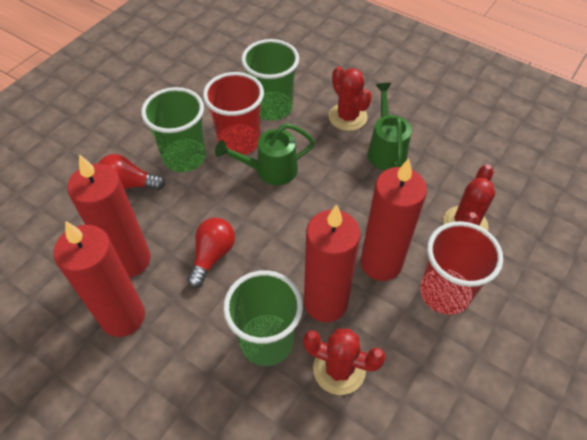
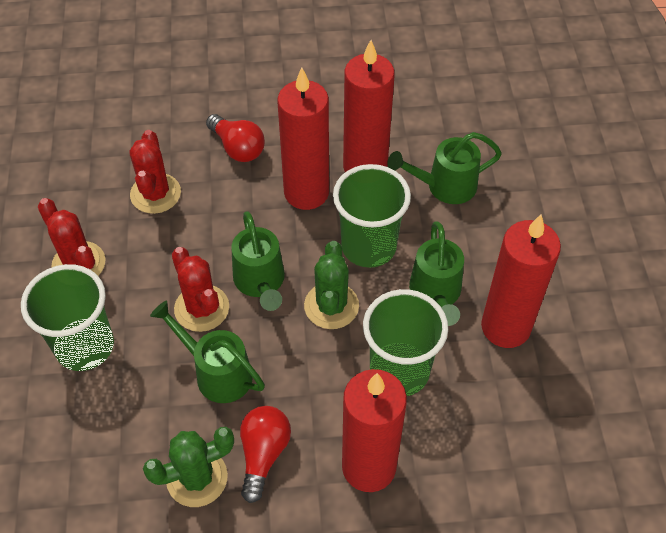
green cactus: 0 -> 2
green watering can: 2 -> 4
red cup: 2 -> 0

